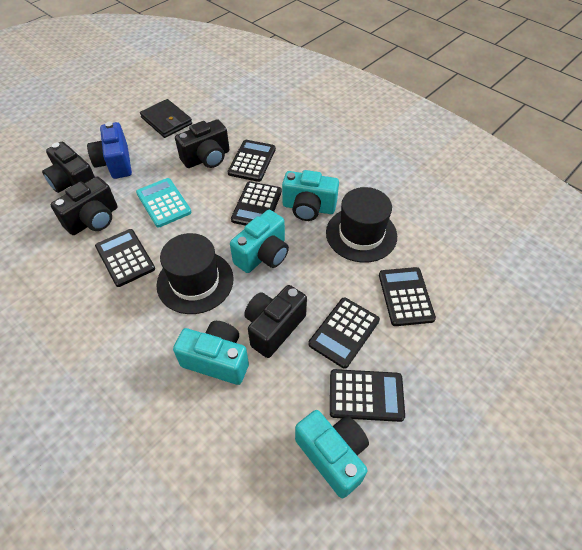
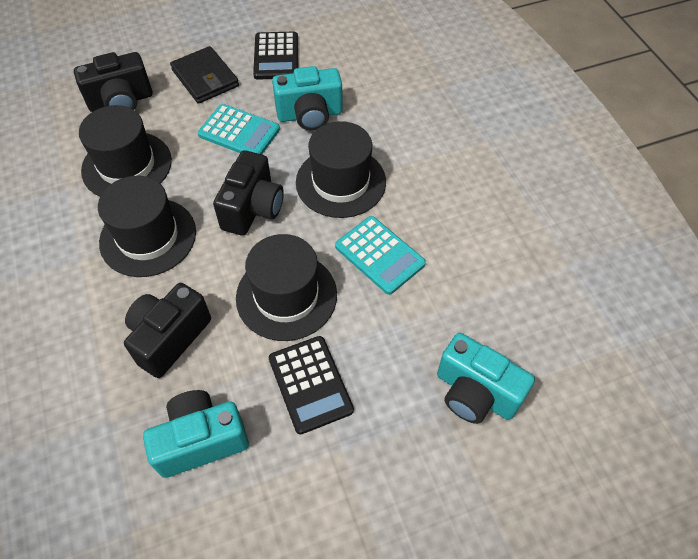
black calculator: 6 -> 2
black camera: 4 -> 3
black hat: 2 -> 4
blue camera: 1 -> 0
turquoise calculator: 1 -> 2
turquoise camera: 4 -> 3

